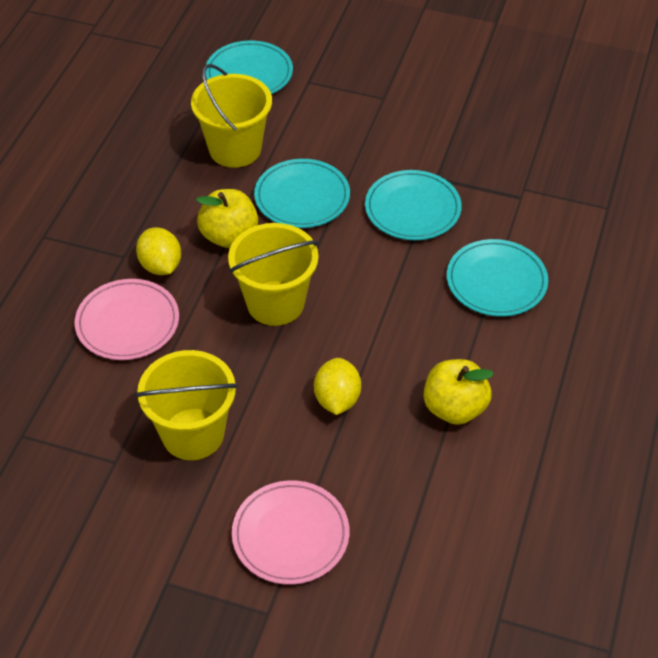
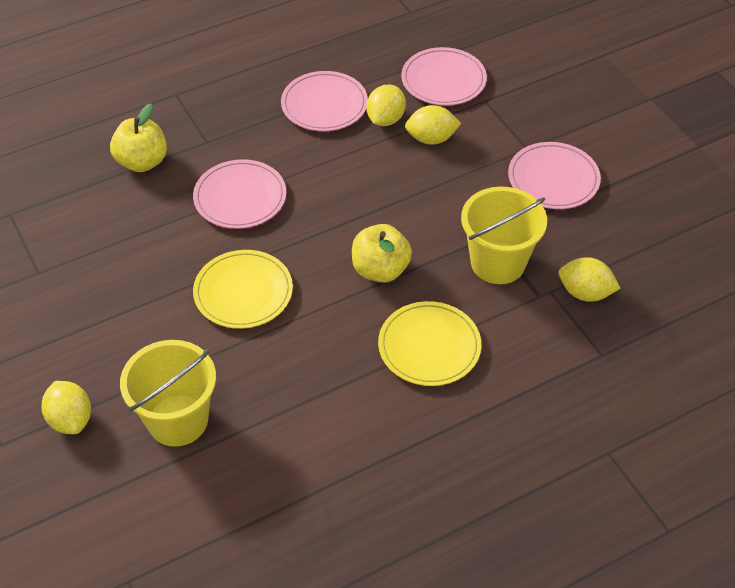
pink plate: 2 -> 4
turquoise plate: 4 -> 0
yellow bucket: 3 -> 2
yellow lemon: 2 -> 4
yellow plate: 0 -> 2

